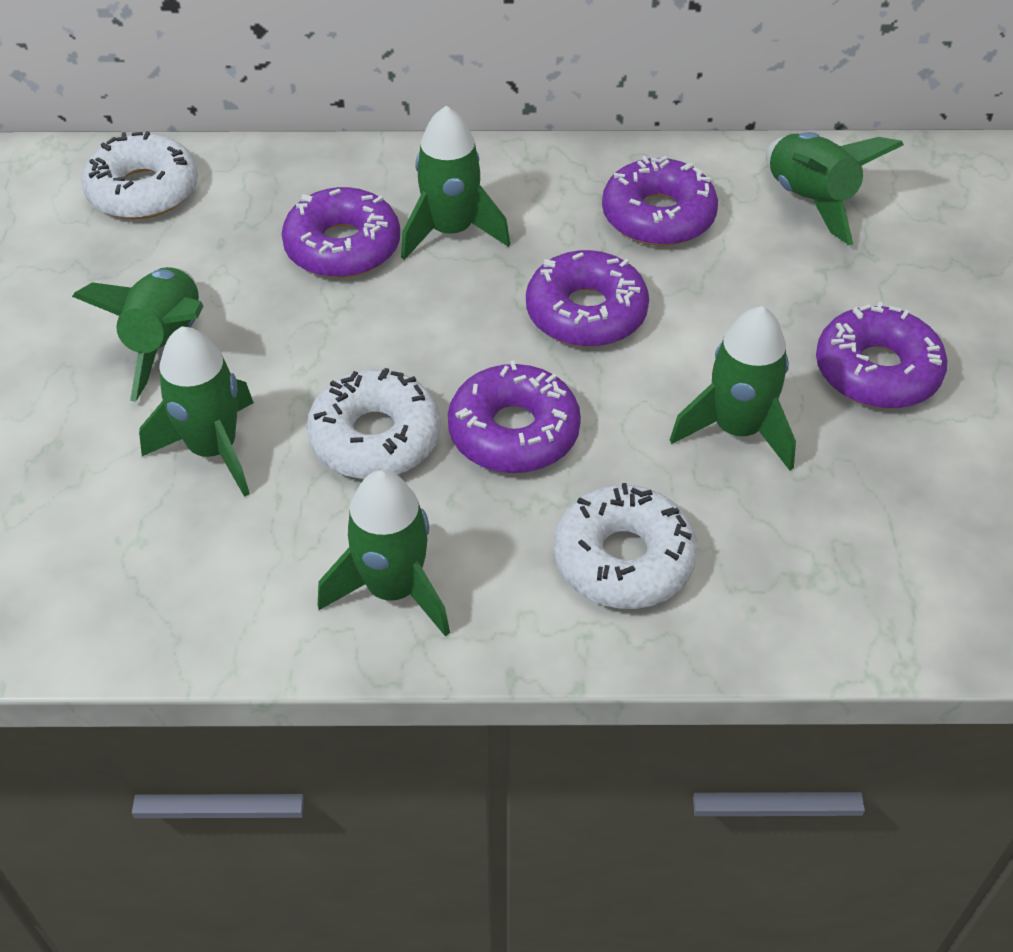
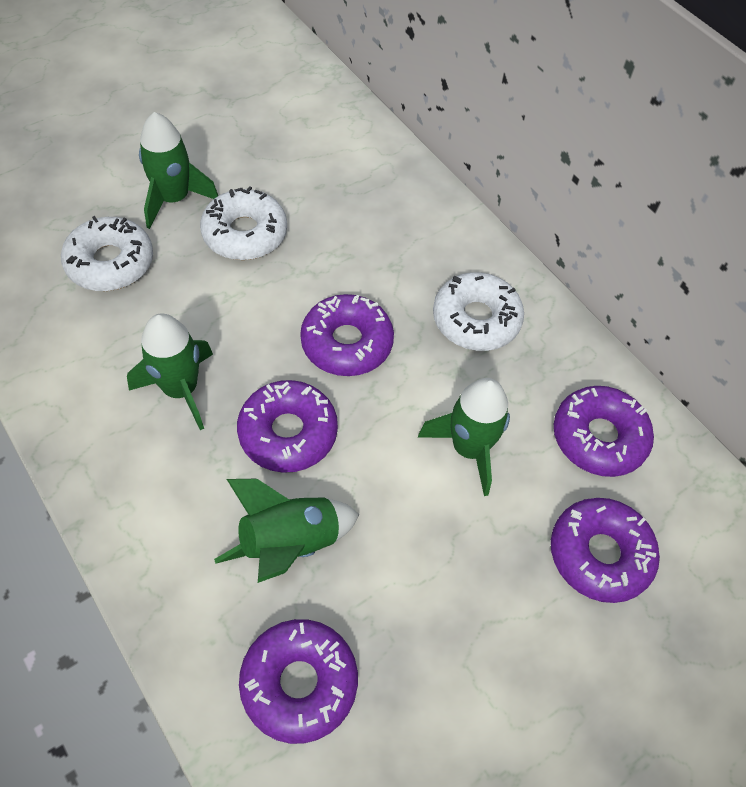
green rocket: 6 -> 4

